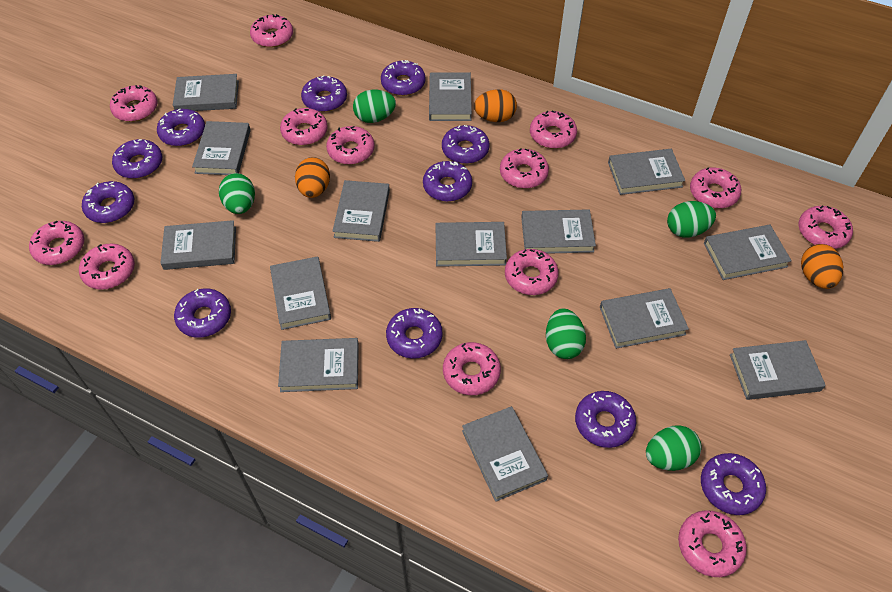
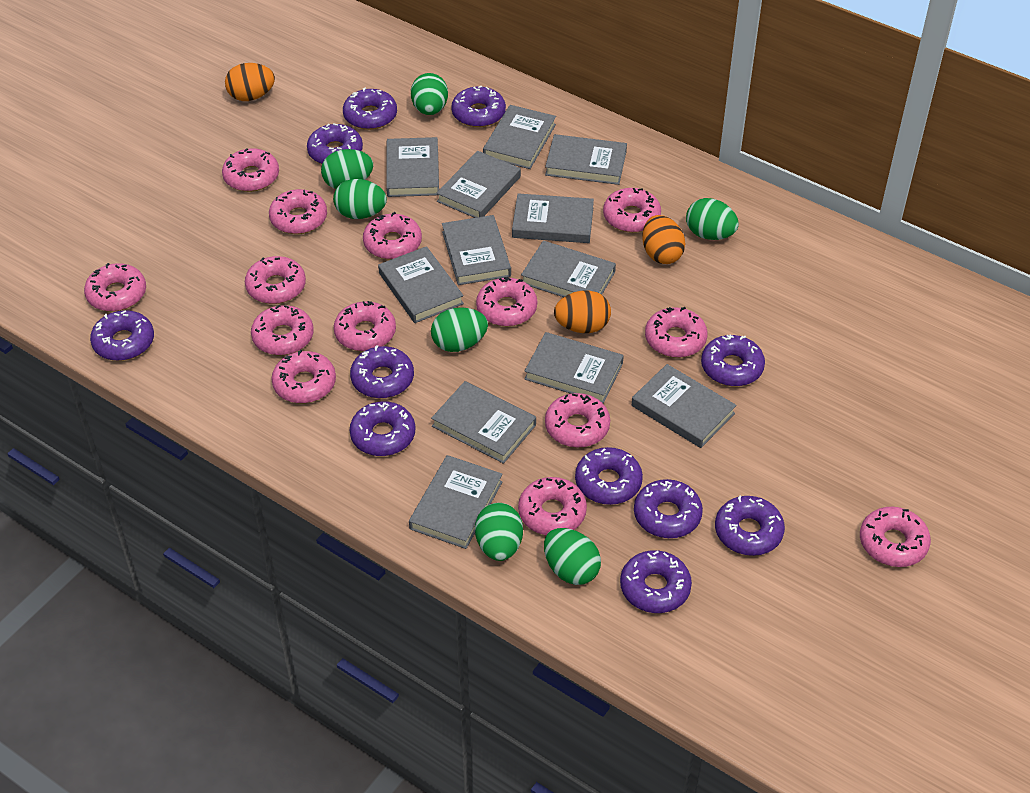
green egg: 5 -> 7
grey book: 14 -> 12
pink donut: 13 -> 14

